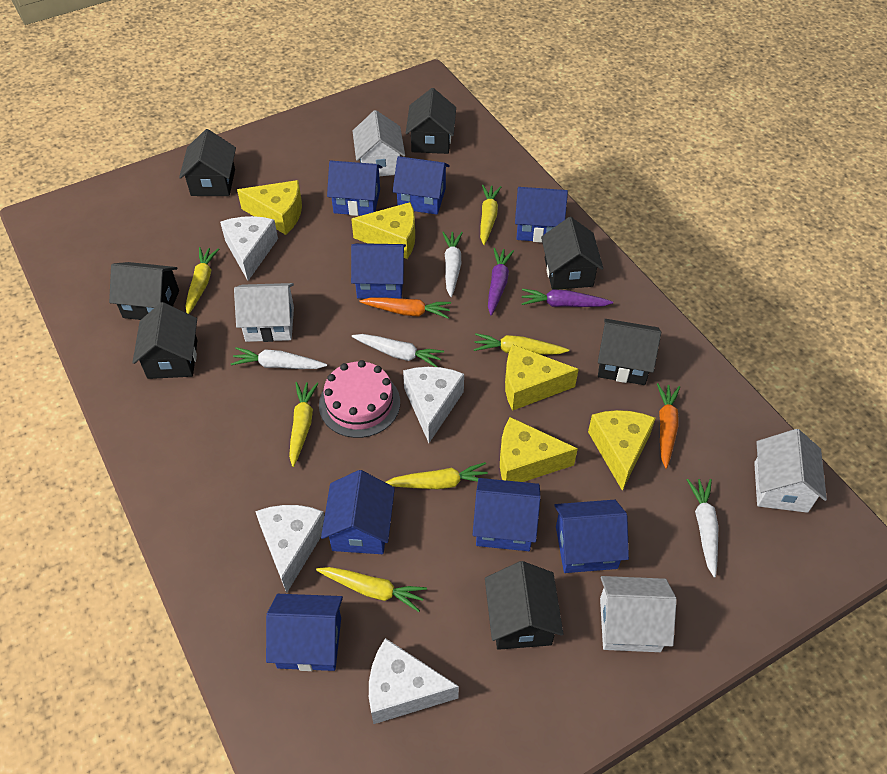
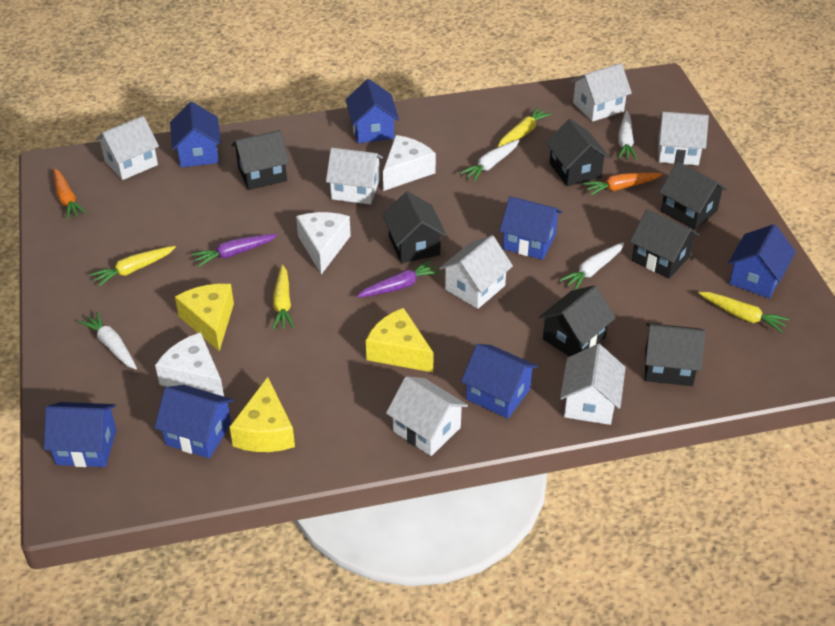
blue house: 8 -> 7
pink cake: 1 -> 0
white cheese: 4 -> 3
white house: 4 -> 7
yellow carrot: 6 -> 4
yellow cheese: 5 -> 3

